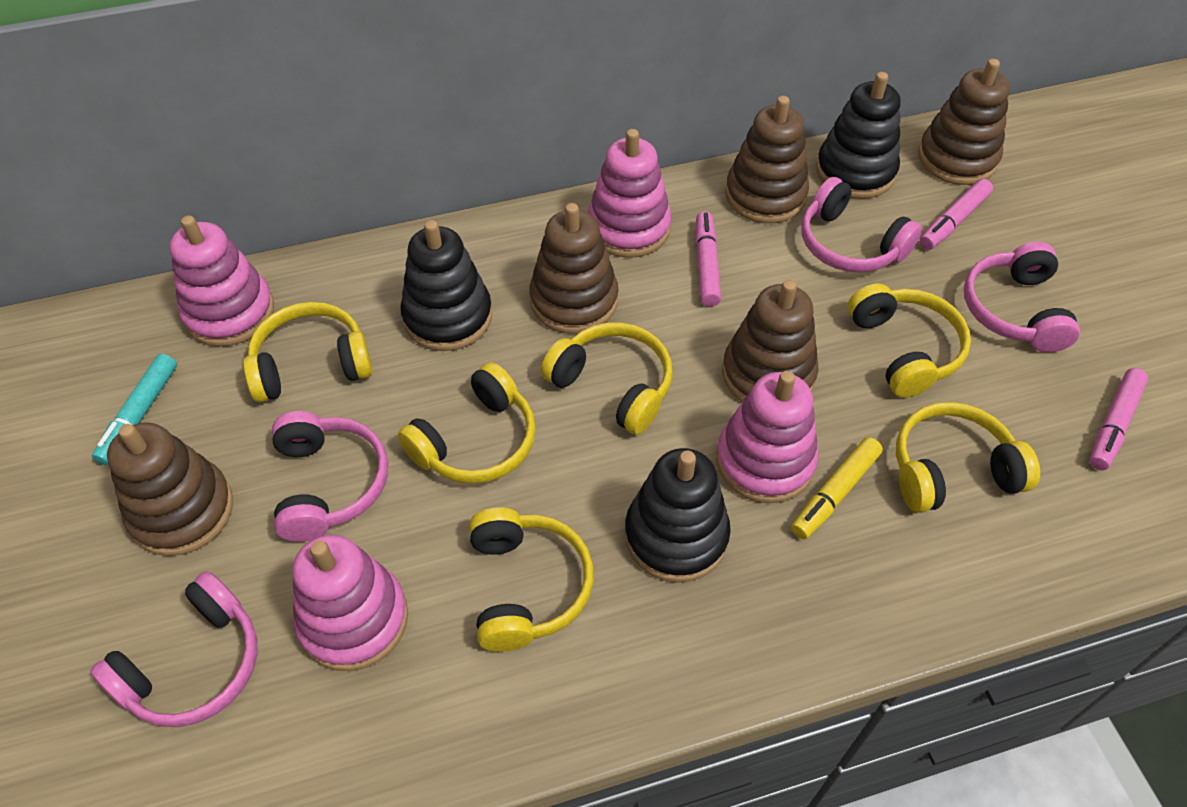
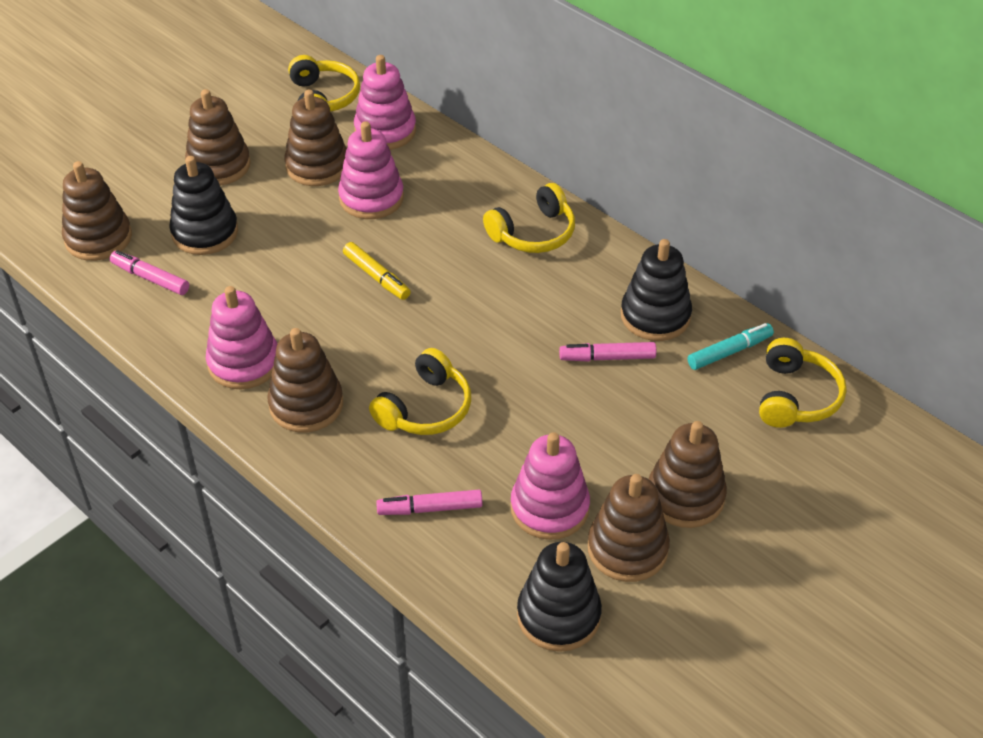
brown stacking toy: 5 -> 6
pink headphones: 4 -> 0
yellow headphones: 6 -> 4

